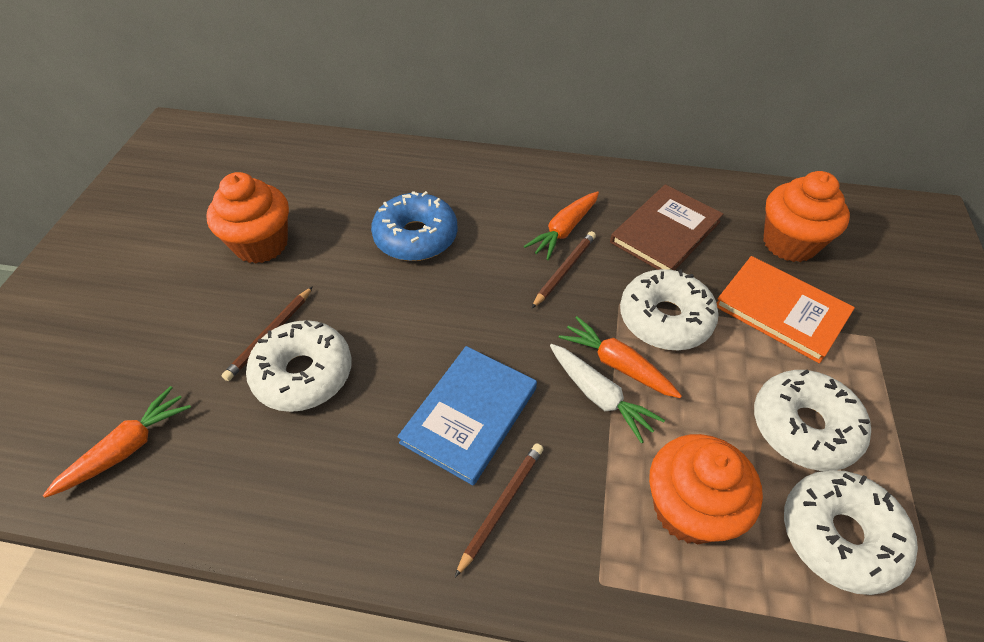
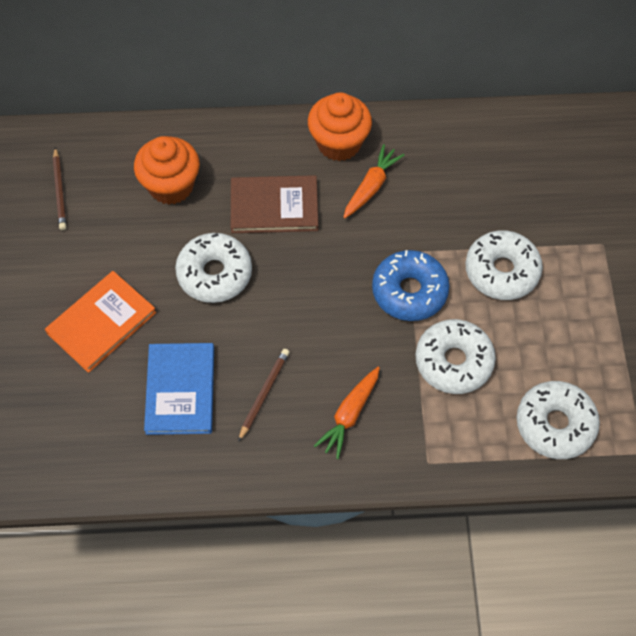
brown pencil: 3 -> 2
orange carrot: 3 -> 2
orange cupcake: 3 -> 2
white carrot: 1 -> 0

